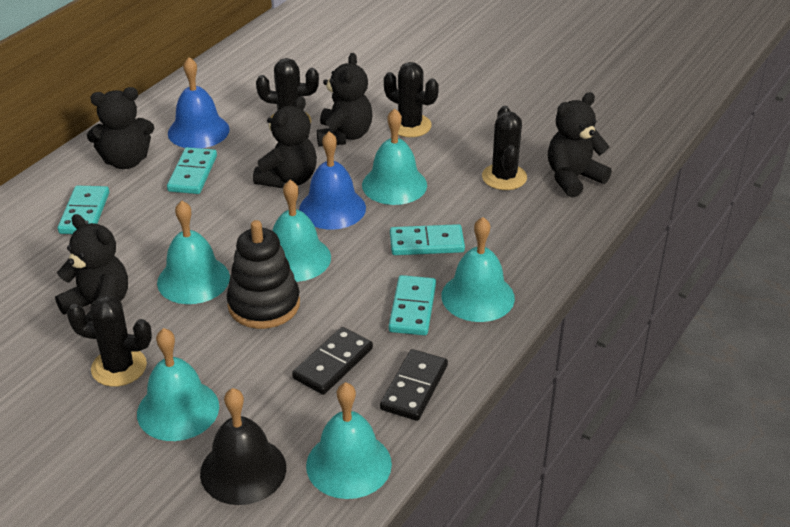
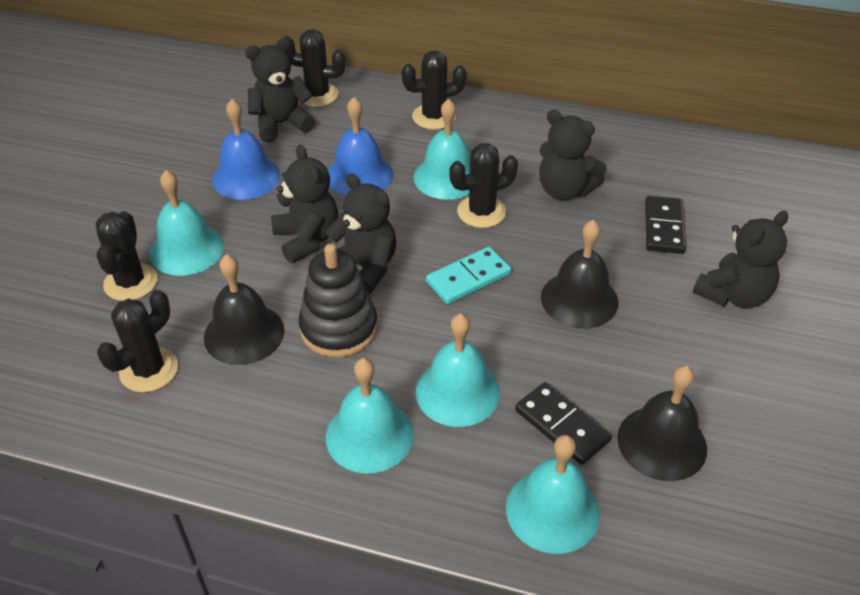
black bell: 1 -> 3
black cactus: 4 -> 5
turquoise bell: 6 -> 5
turquoise domino: 4 -> 1

